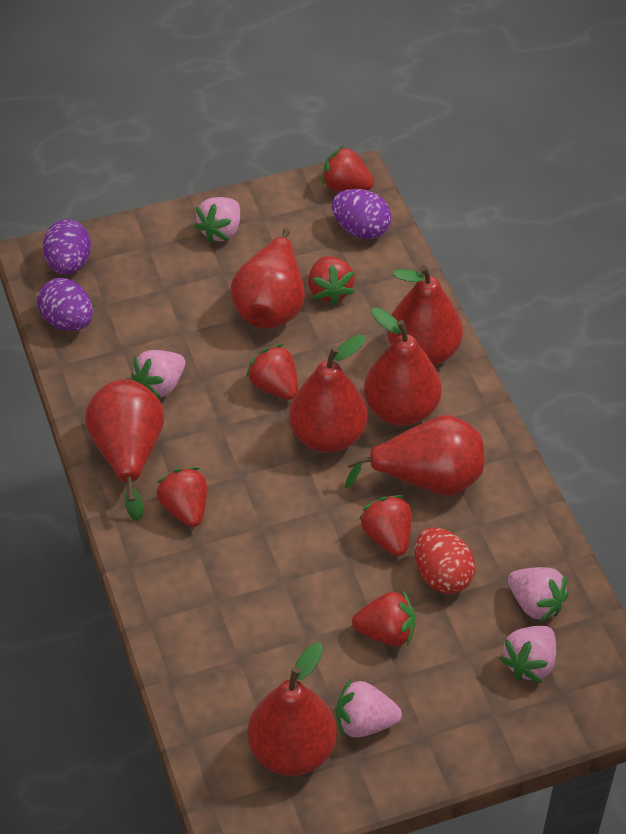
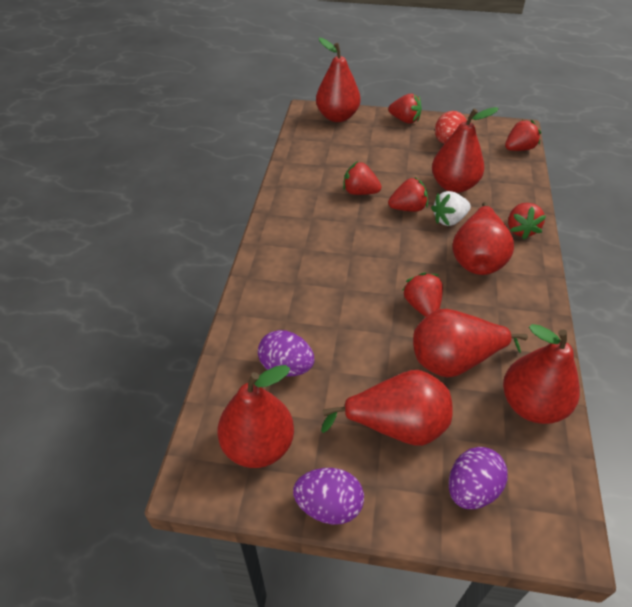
pink strawberry: 5 -> 0
white strawberry: 0 -> 1

